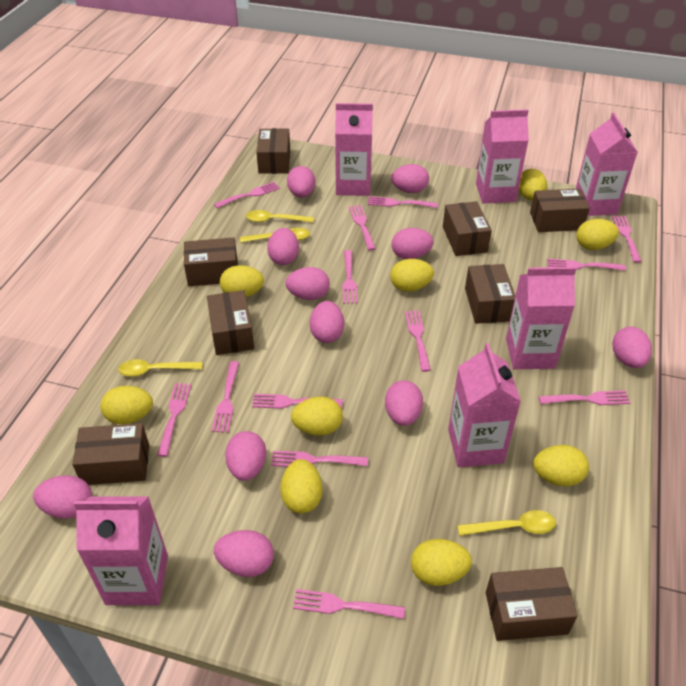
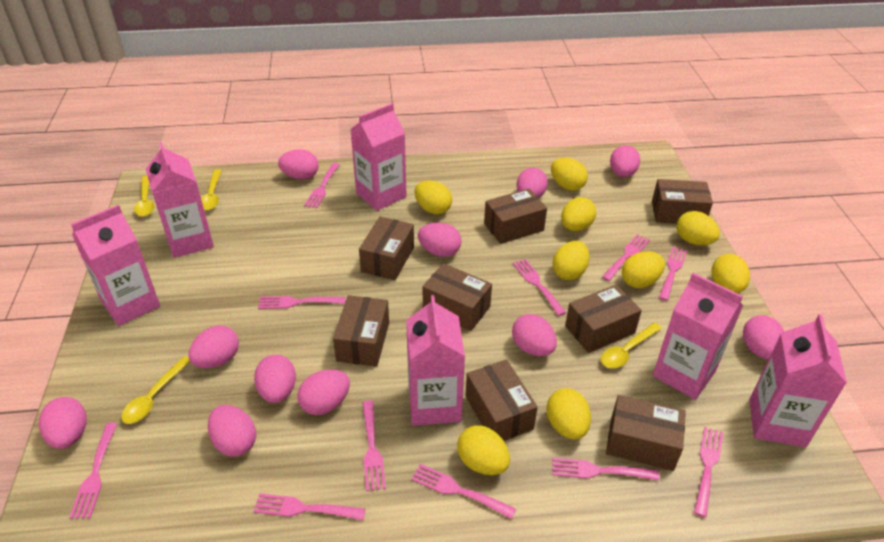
pink fork: 13 -> 11

